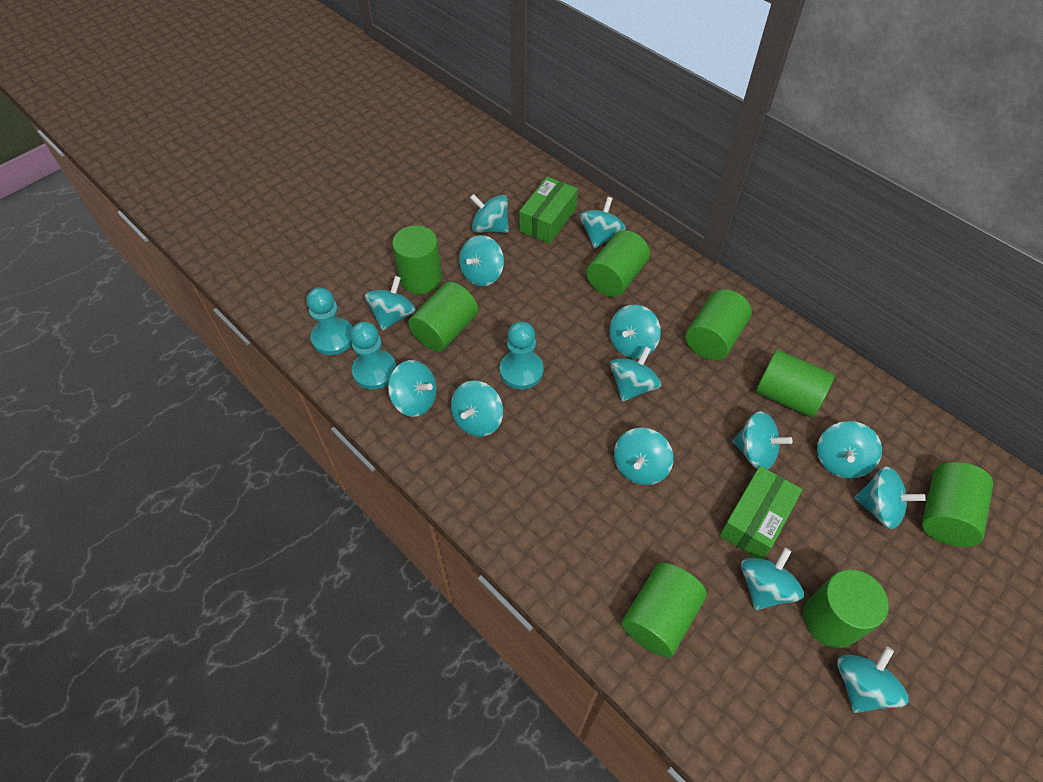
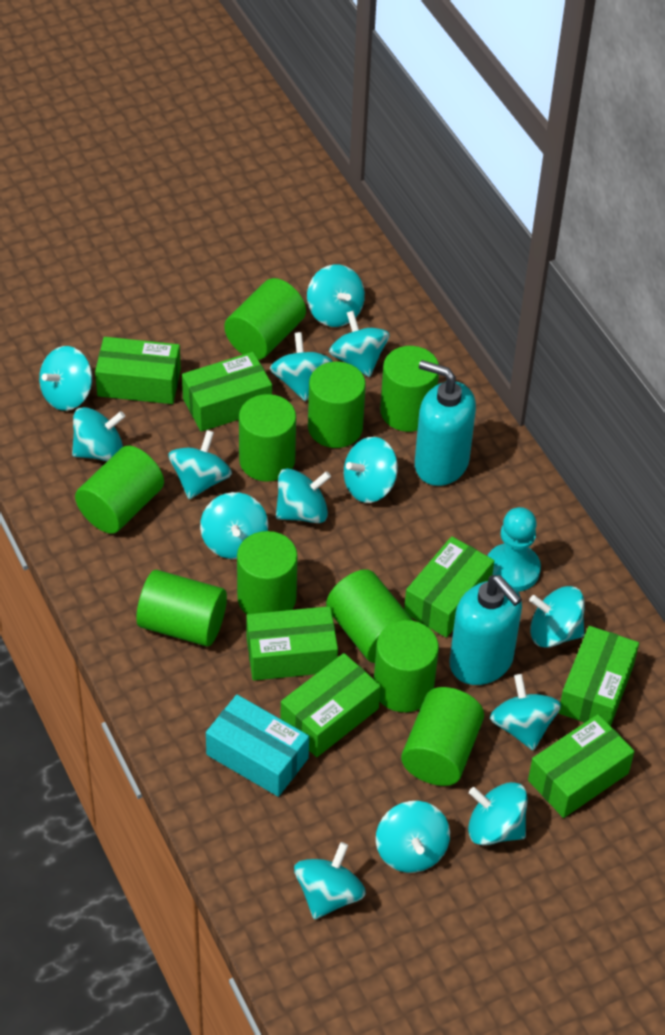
green box: 2 -> 7
green cylinder: 8 -> 10
turquoise box: 0 -> 1
turquoise pawn: 3 -> 1
turquoise soap dispenser: 0 -> 2

